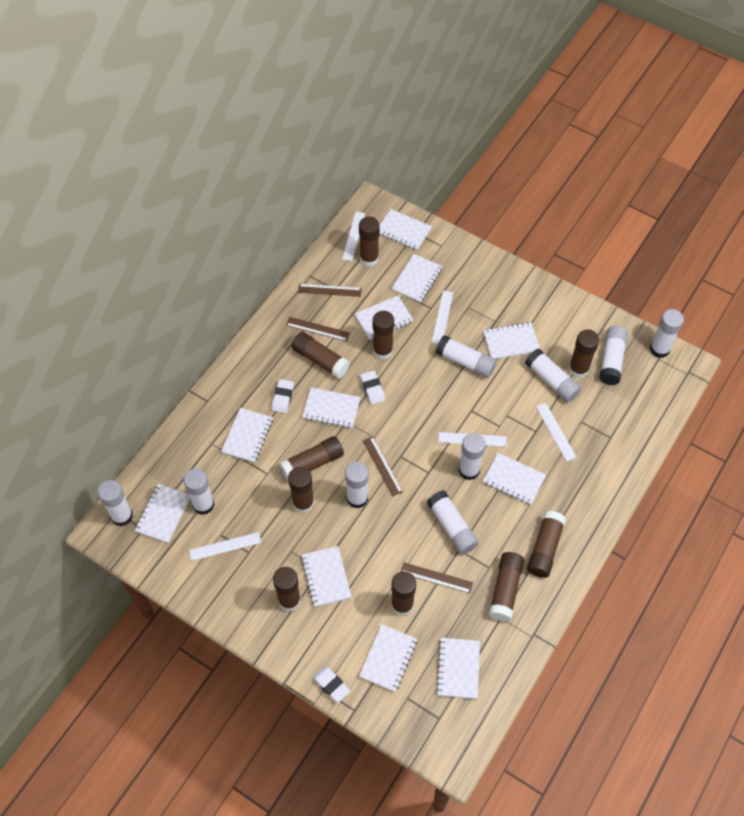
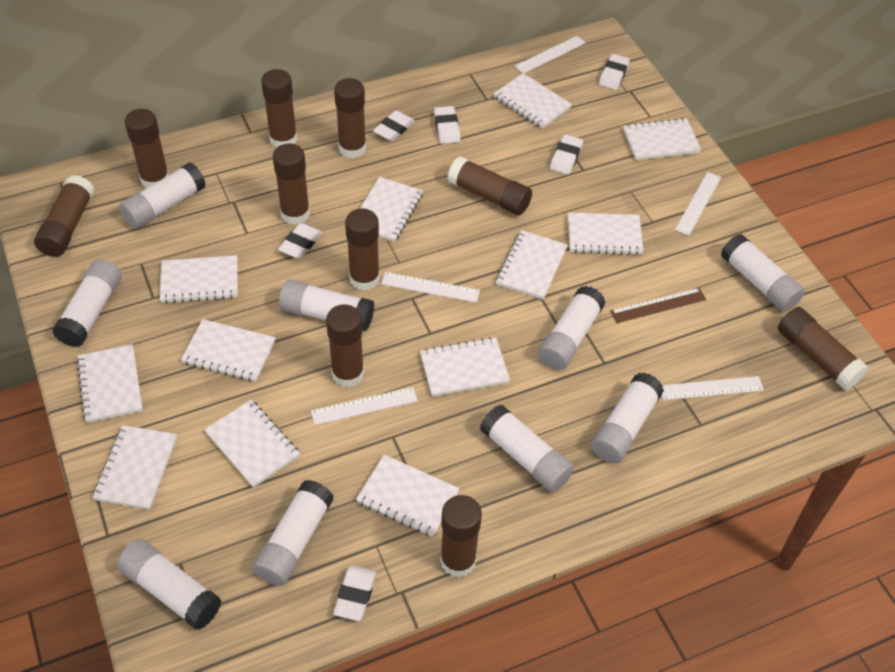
brown ruler: 4 -> 1
white eraser: 3 -> 6
white notebook: 11 -> 12

